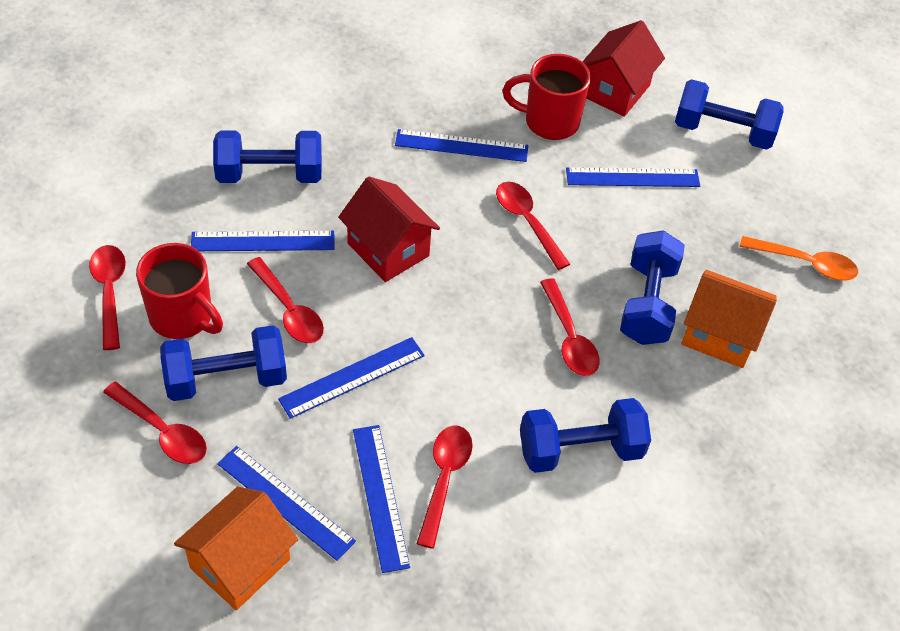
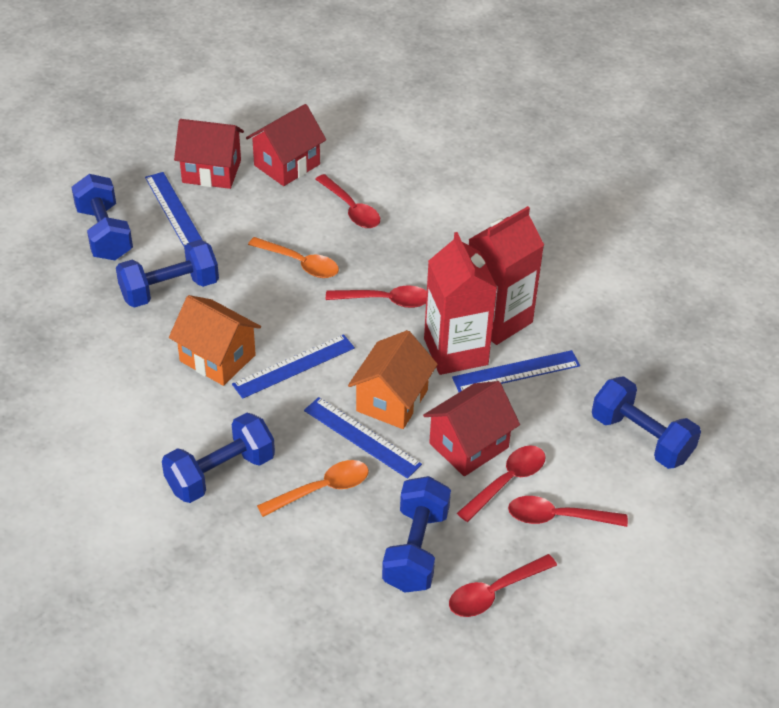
blue ruler: 6 -> 4
orange spoon: 1 -> 2
red carton: 0 -> 2
red house: 2 -> 3
red mug: 2 -> 0
red spoon: 6 -> 5

